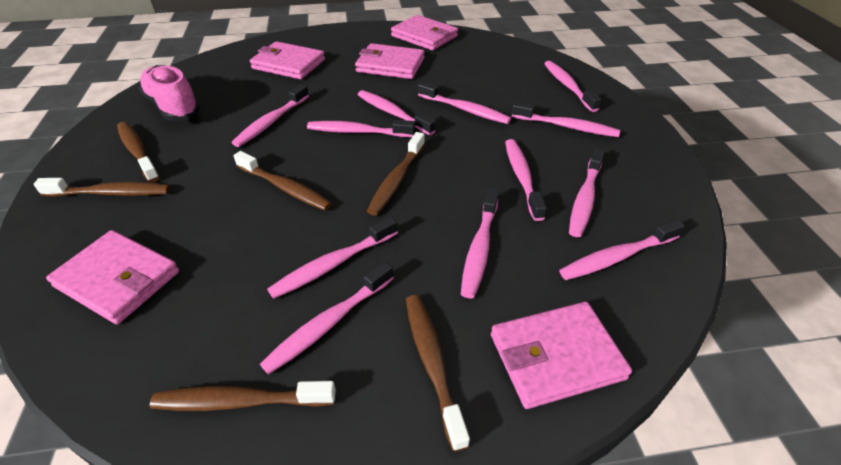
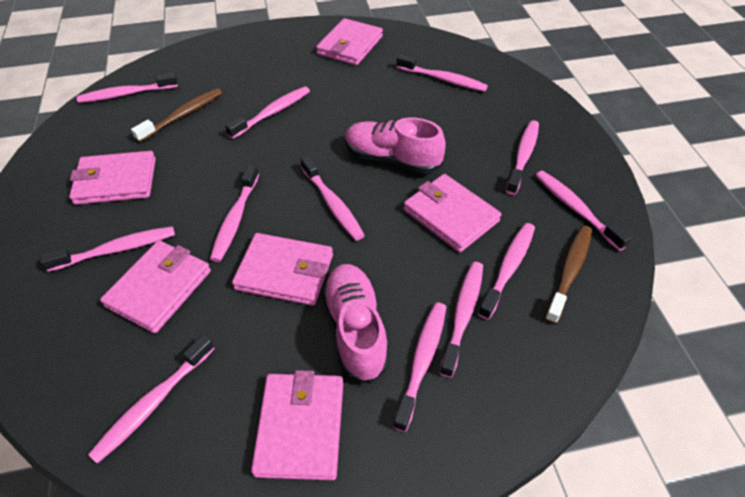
brown toothbrush: 6 -> 2
pink shoe: 1 -> 2
pink wallet: 5 -> 6

